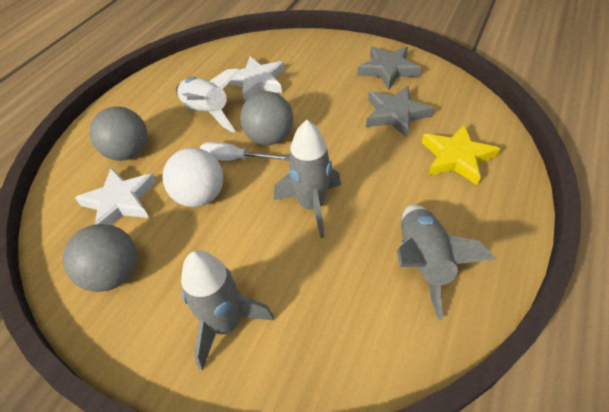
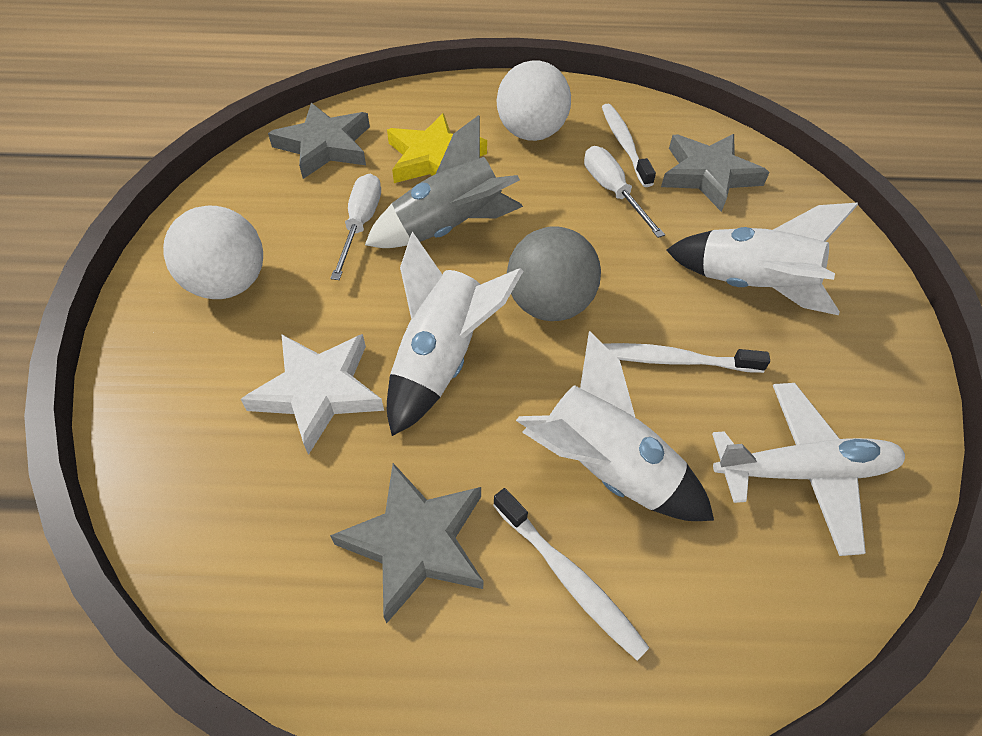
grey ball: 3 -> 1
grey rocket: 3 -> 1
grey star: 2 -> 3
white ball: 1 -> 2
white plane: 0 -> 1
white rocket: 1 -> 3
white screwdriver: 1 -> 2
white star: 2 -> 1
white toothbrush: 0 -> 3

